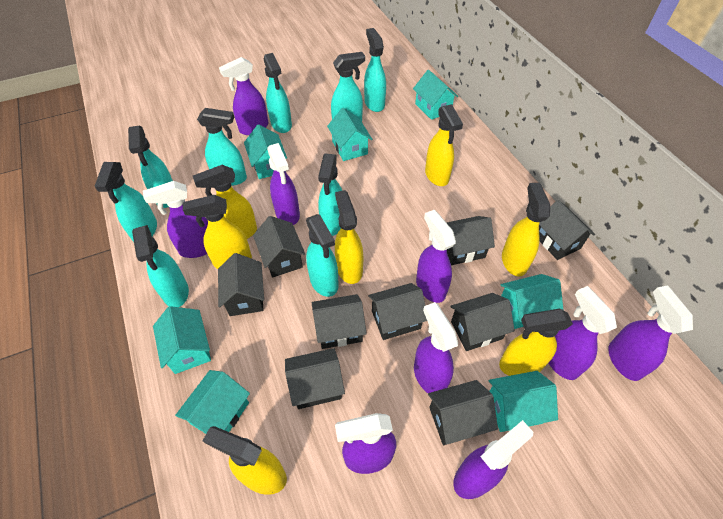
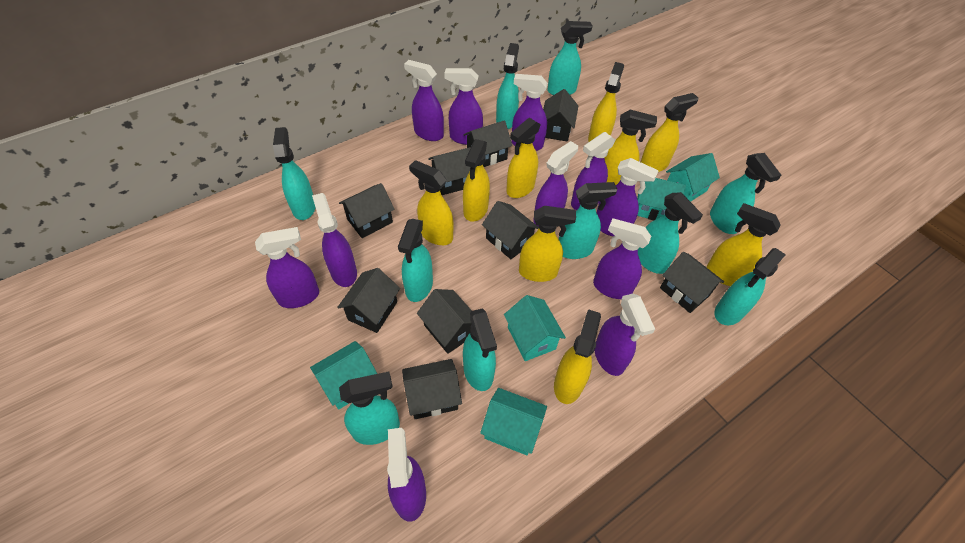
purple spray bottle: 9 -> 11
turquoise house: 7 -> 5
turquoise spray bottle: 9 -> 10
yellow spray bottle: 7 -> 9

